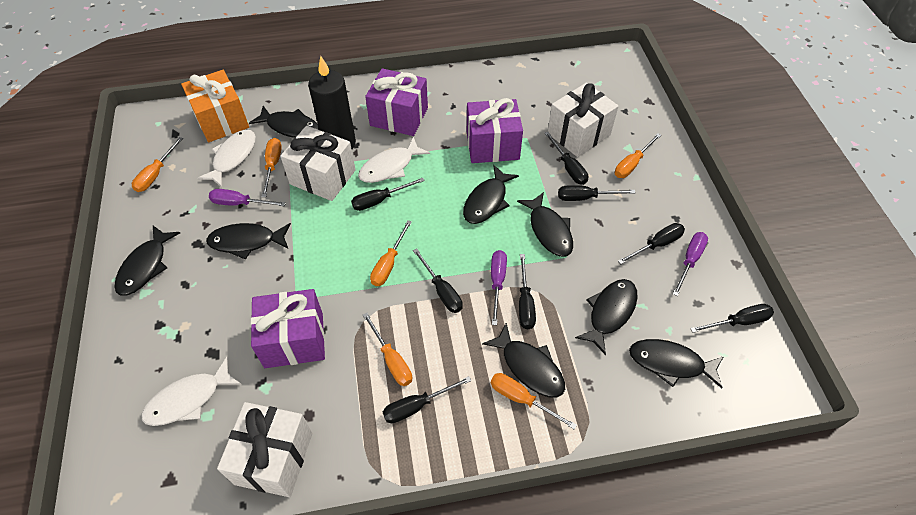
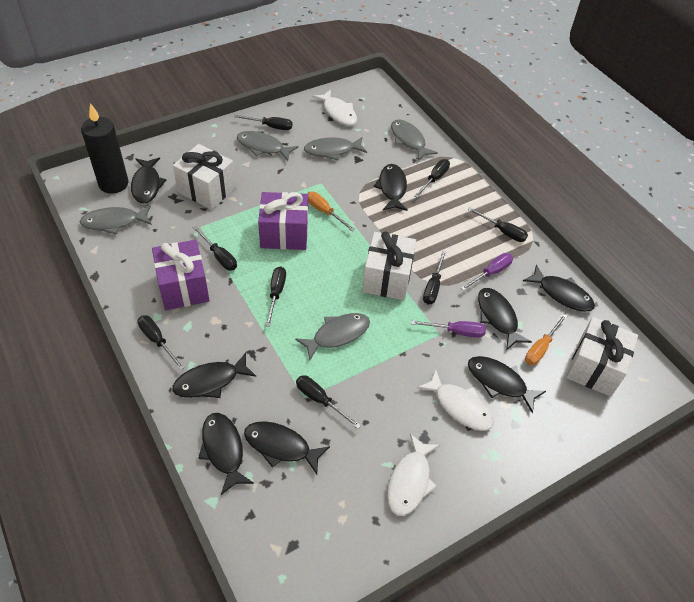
grey fish: 0 -> 5
orange gift: 1 -> 0
orange screwdriver: 6 -> 2
purple gift: 3 -> 2
purple screwdriver: 3 -> 2

